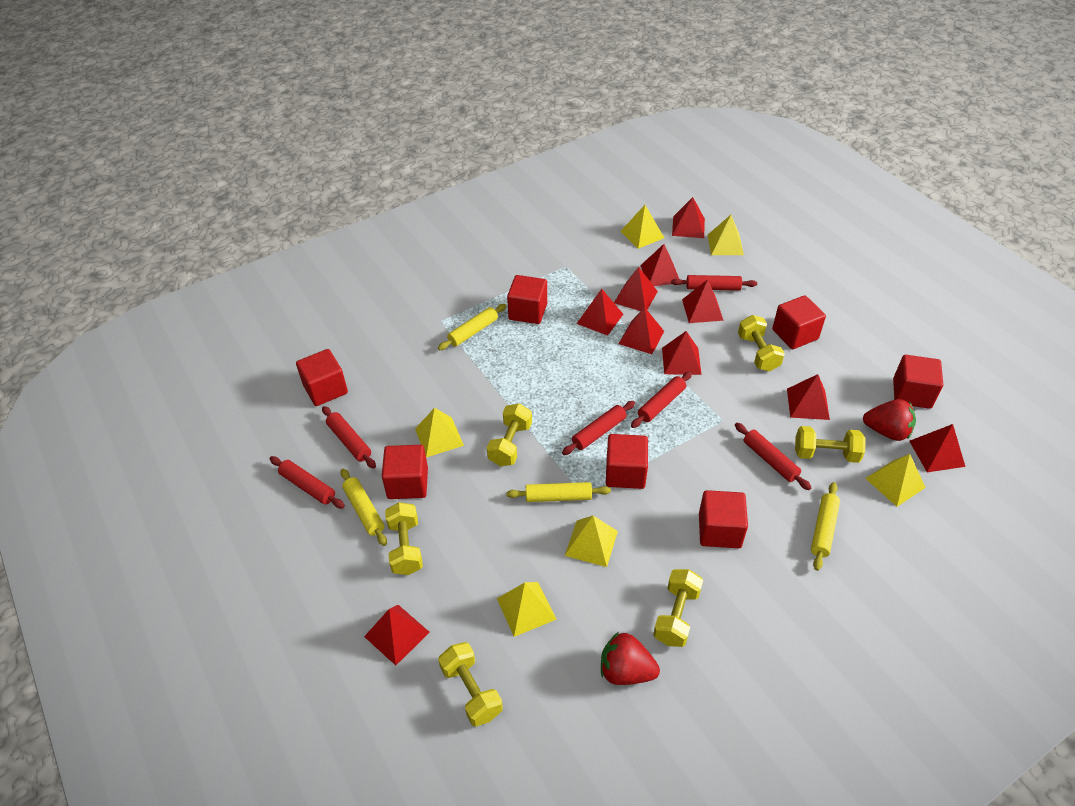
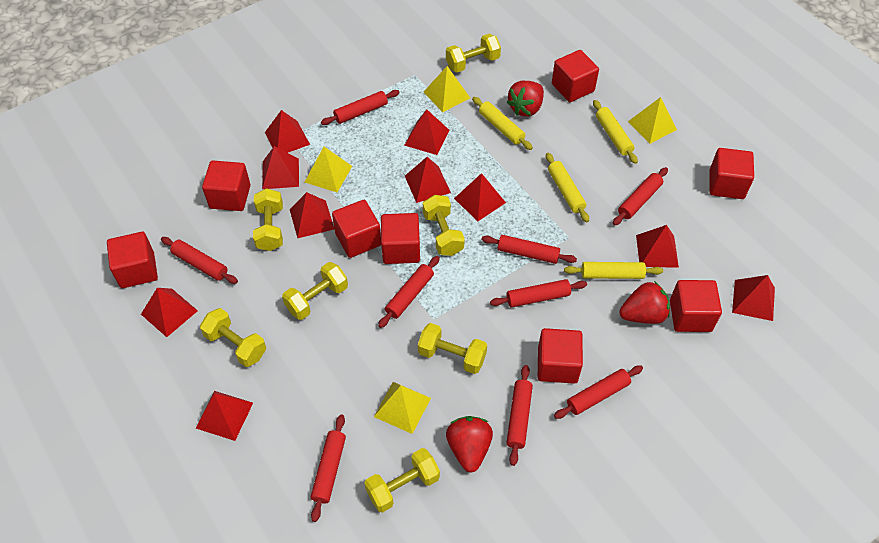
red cube: 7 -> 8
red rolling pin: 6 -> 9
red strawberry: 2 -> 3
yellow dumbbell: 6 -> 7
yellow pyramid: 6 -> 4

